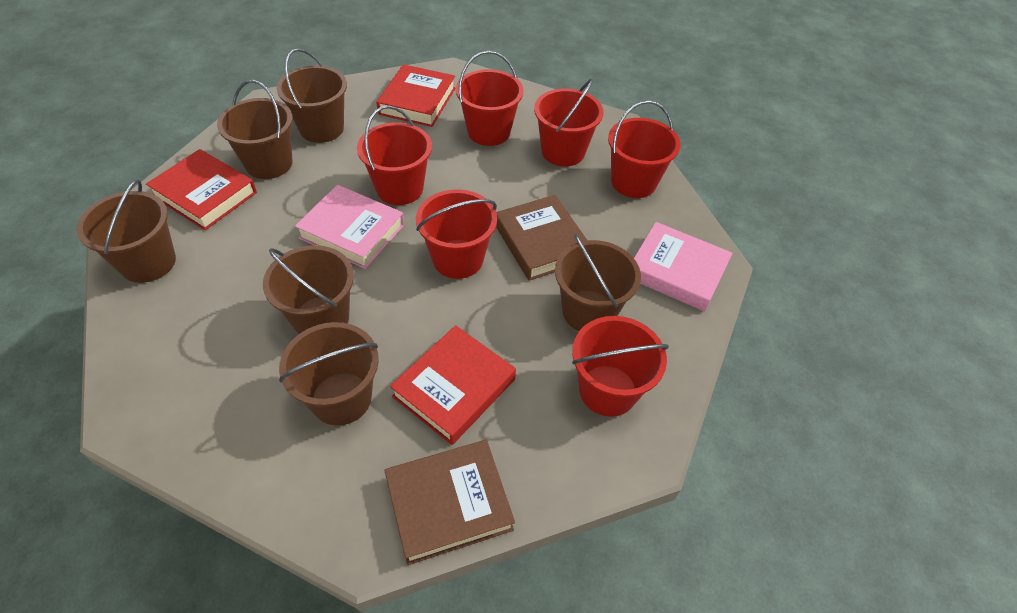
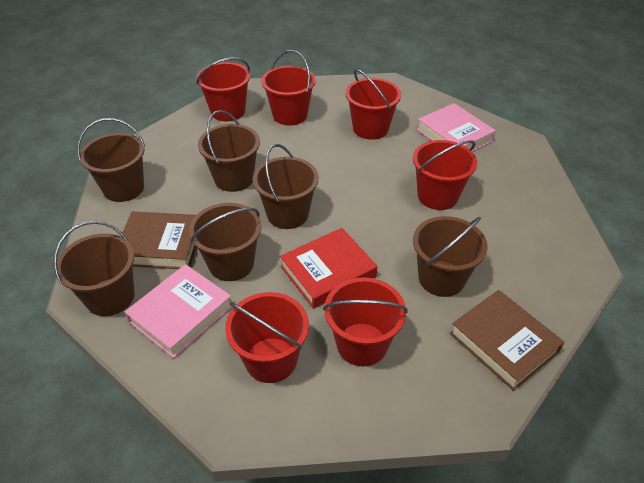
red book: 3 -> 1

